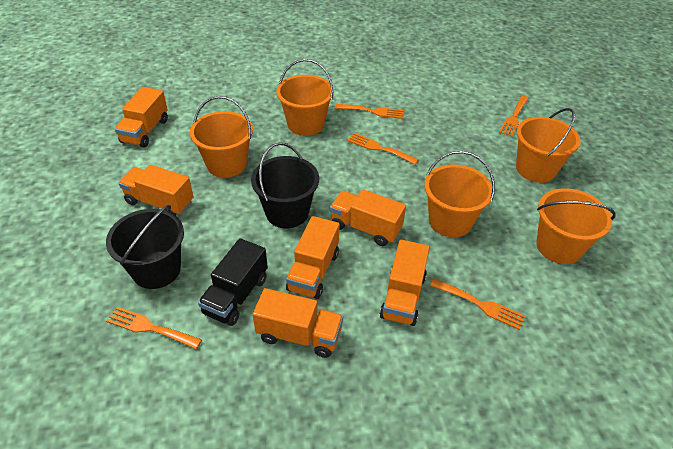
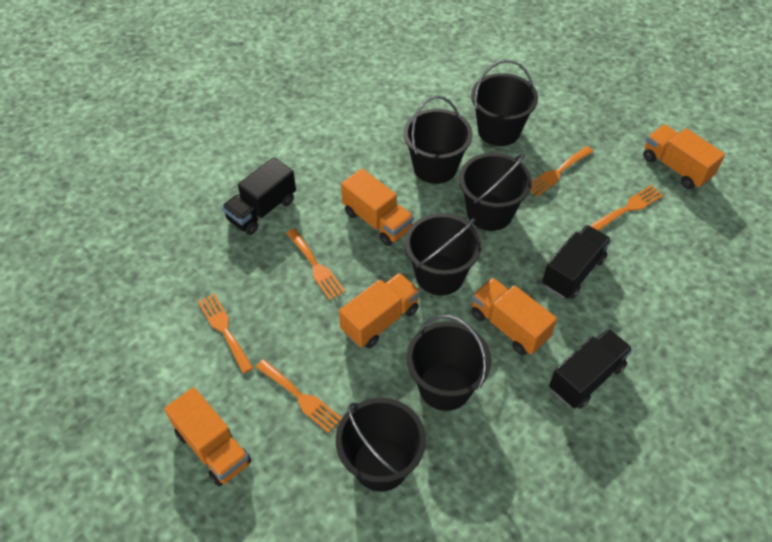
black bucket: 2 -> 6
black truck: 1 -> 3
orange bucket: 5 -> 0
orange truck: 6 -> 5

